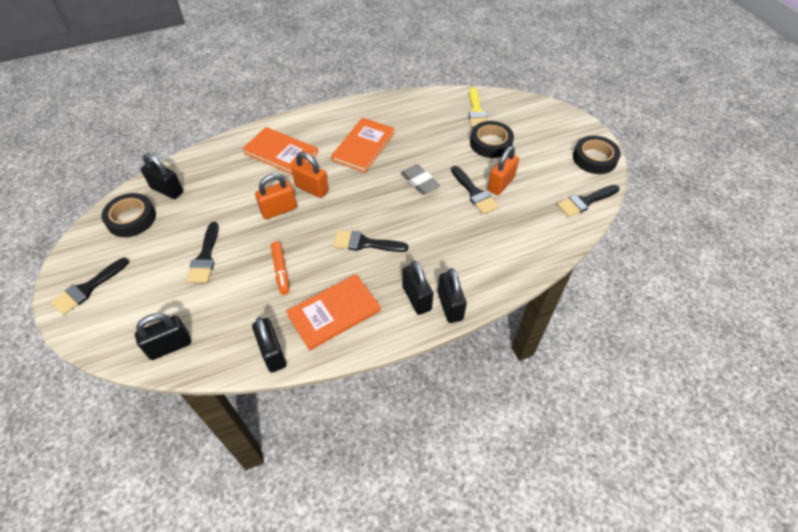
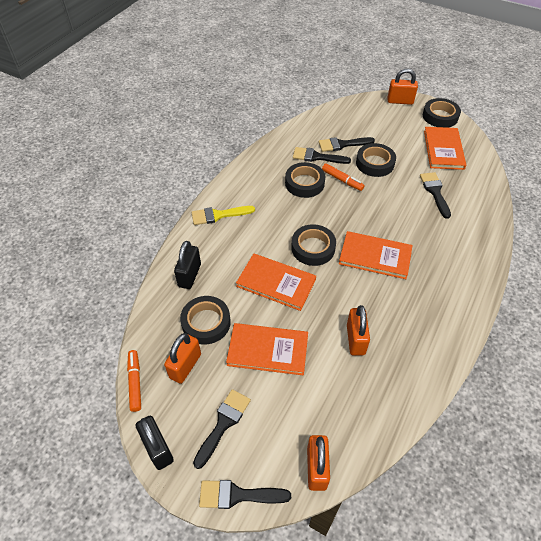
black padlock: 5 -> 2
black tape: 3 -> 5
grey eraser: 1 -> 0
orange book: 3 -> 4
orange marker: 1 -> 2
orange padlock: 3 -> 4

